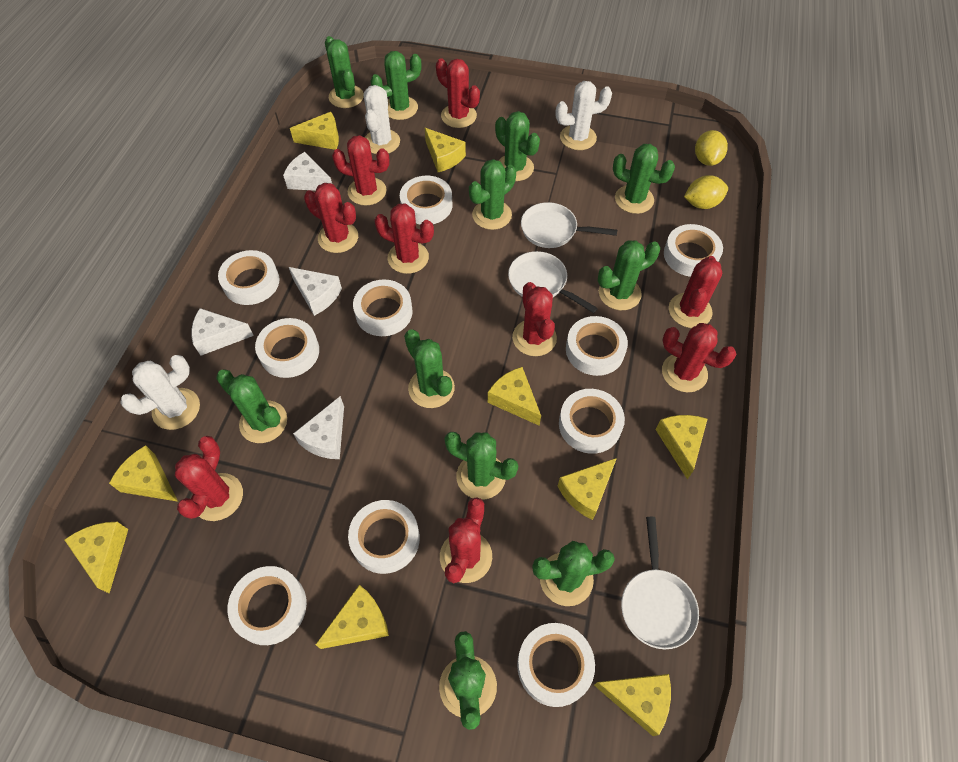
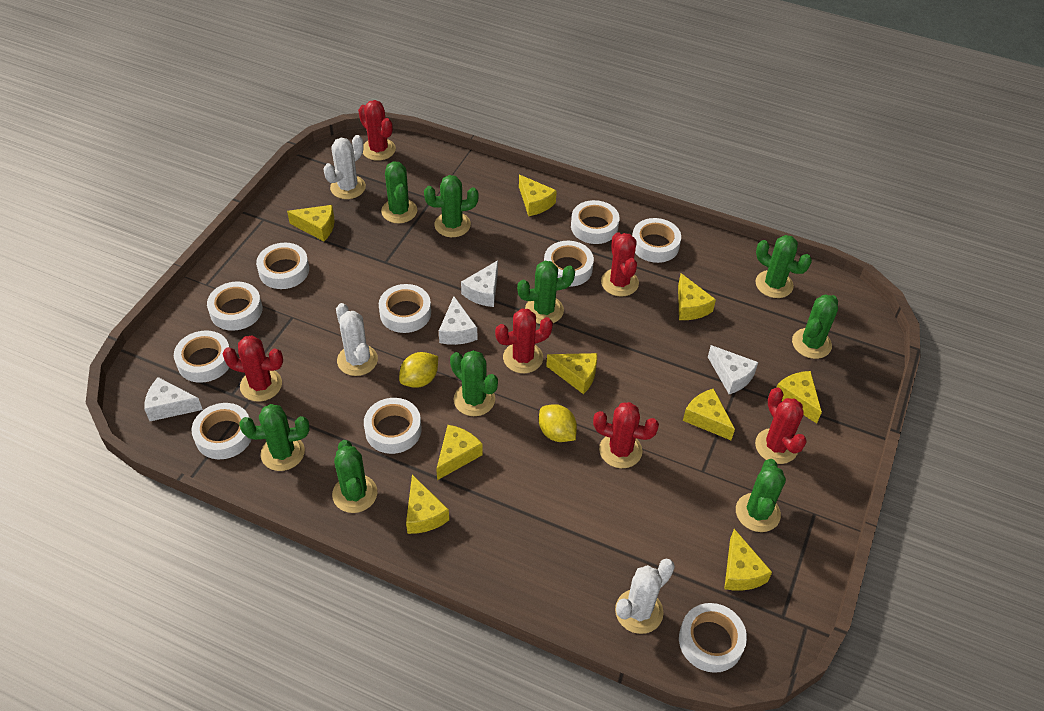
green cactus: 11 -> 9
red cactus: 9 -> 6
white pan: 3 -> 0

